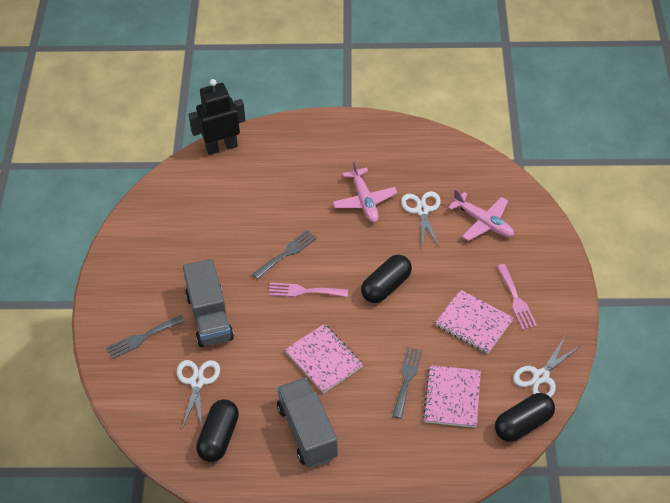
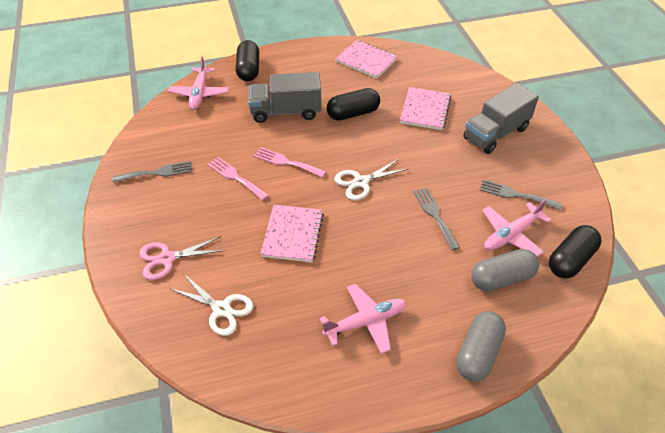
black robot: 1 -> 0
grey capsule: 0 -> 2
pink plane: 2 -> 3
pink scissors: 0 -> 1
white scissors: 3 -> 2

